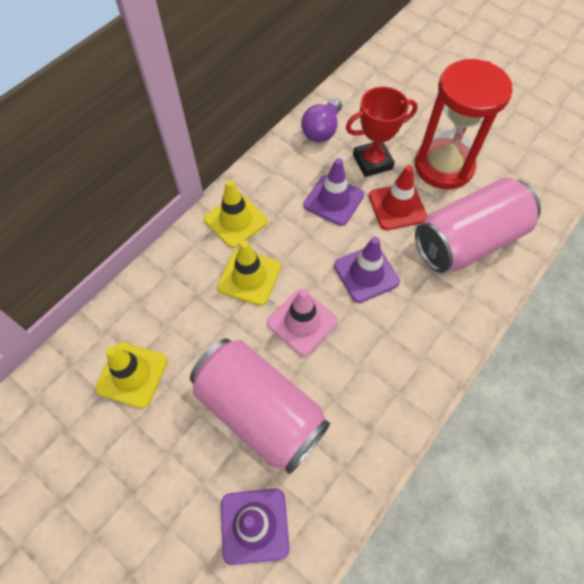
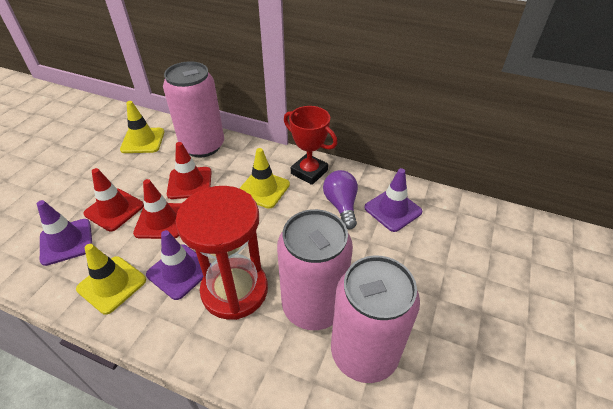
pink can: 2 -> 3
pink traffic cone: 1 -> 0
red traffic cone: 1 -> 3

